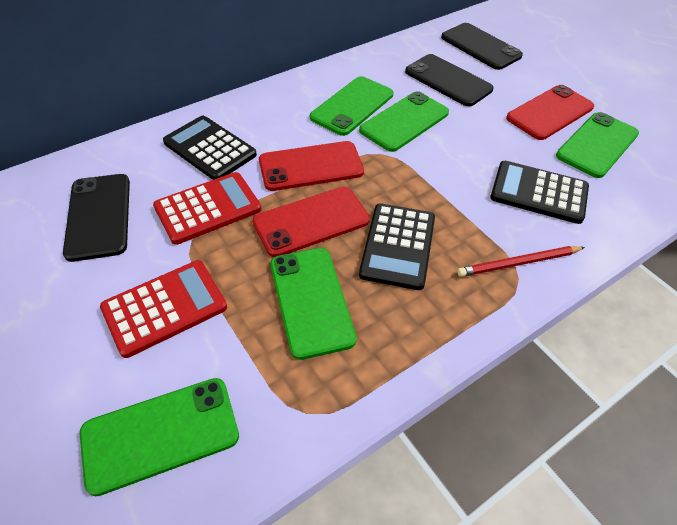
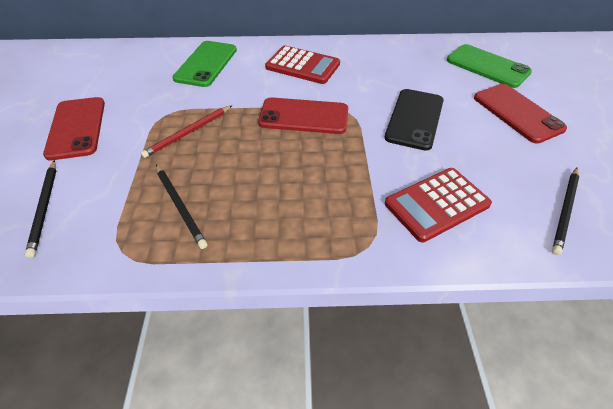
black calculator: 3 -> 0
black pencil: 0 -> 3
black phone: 3 -> 1
green phone: 5 -> 2

